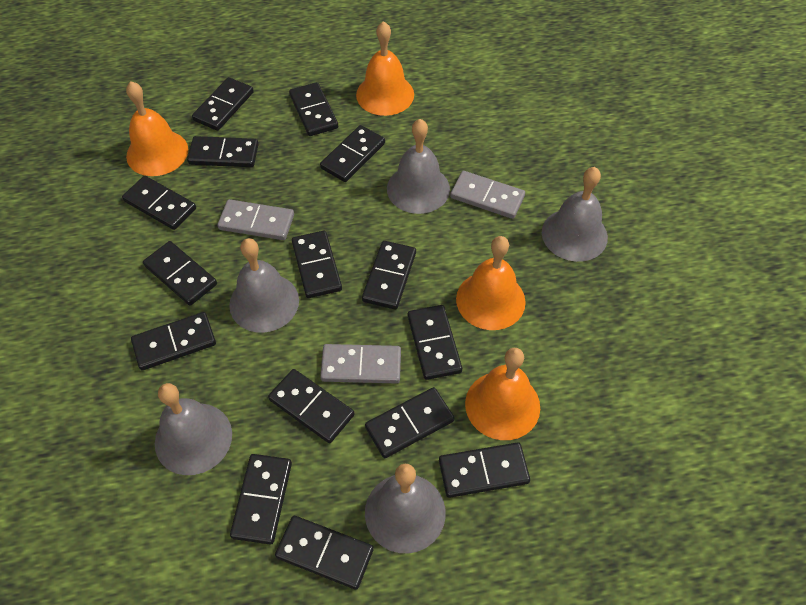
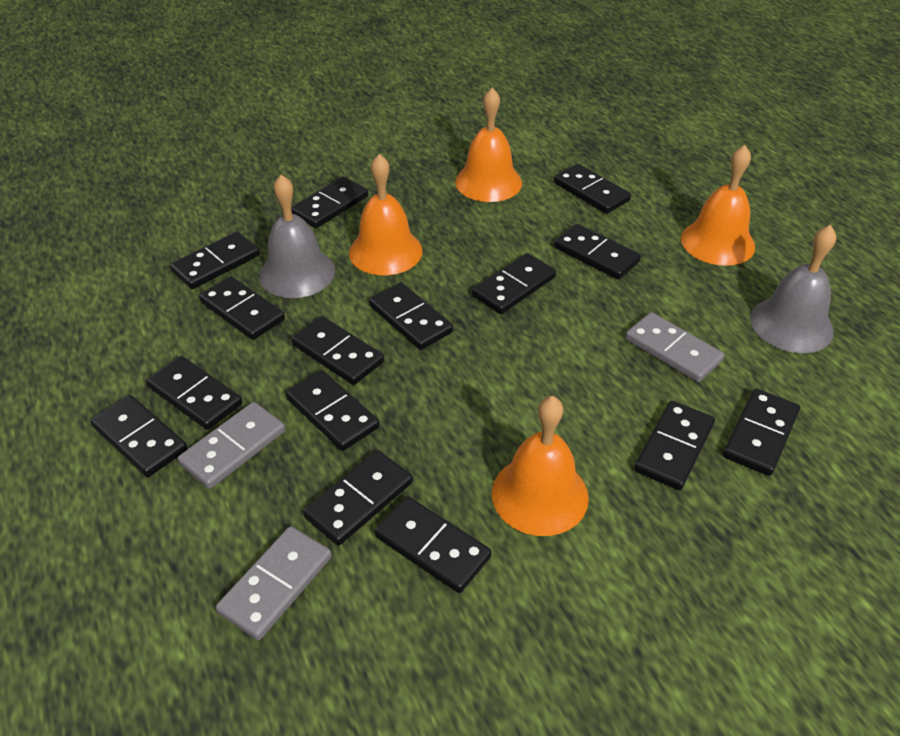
grey bell: 5 -> 2

